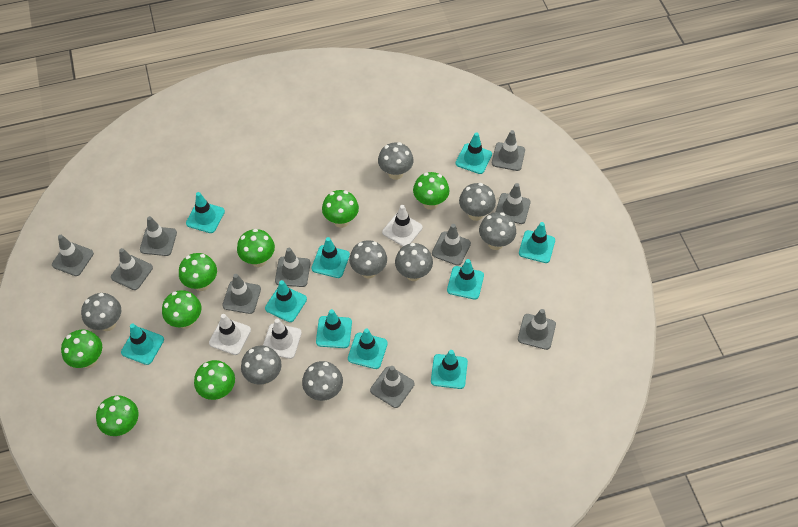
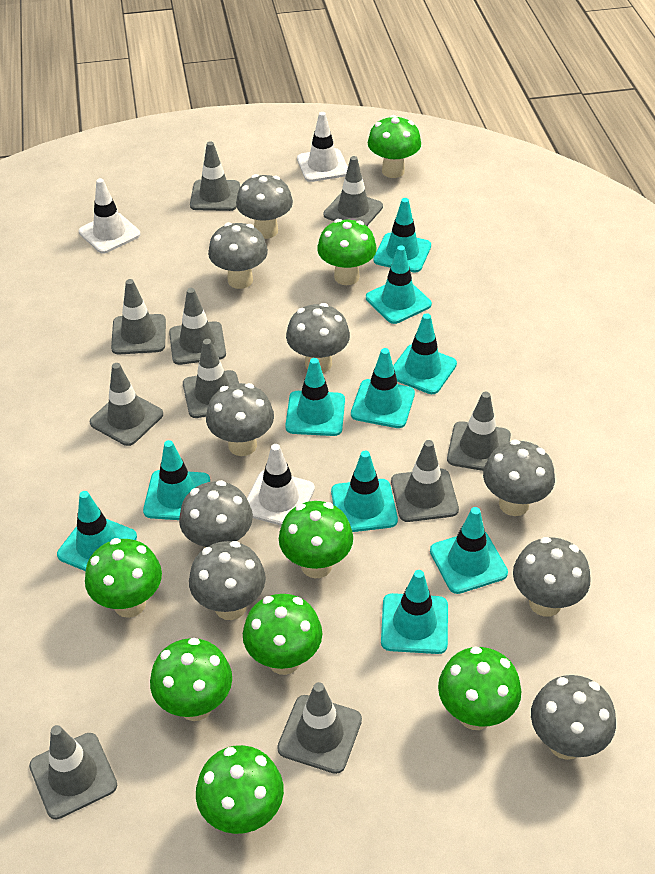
grey mushroom: 8 -> 9

